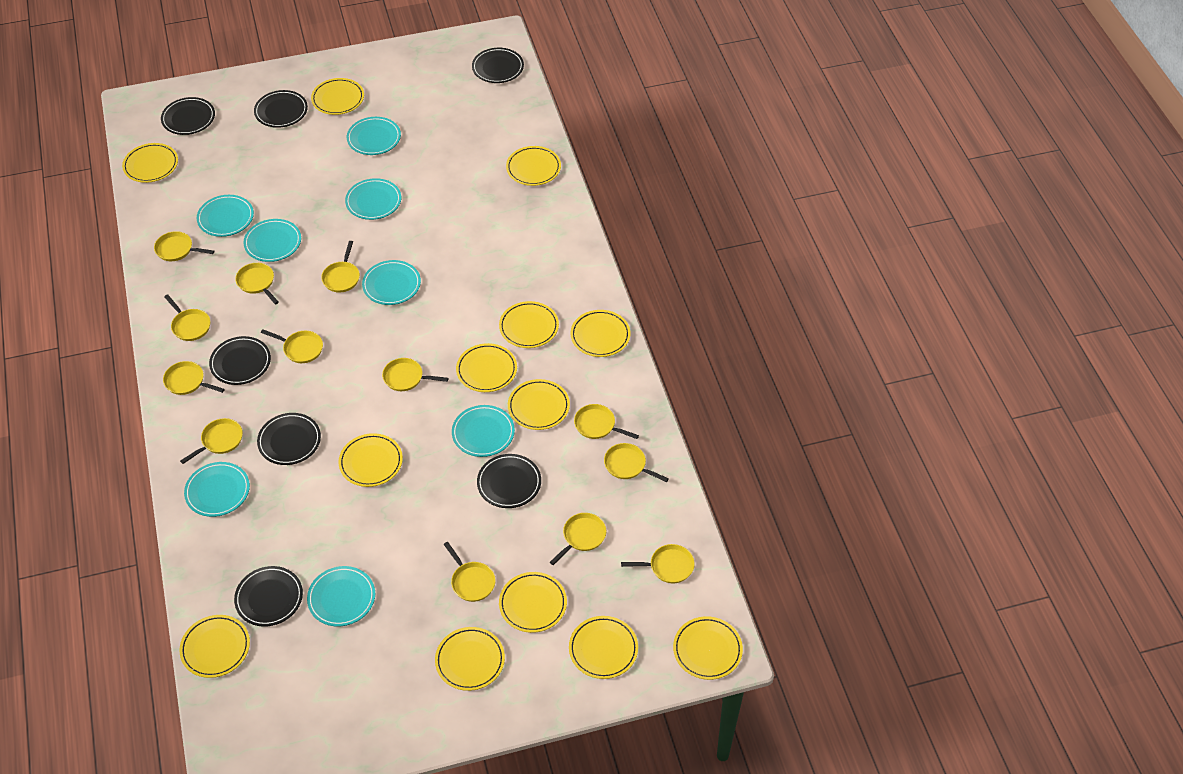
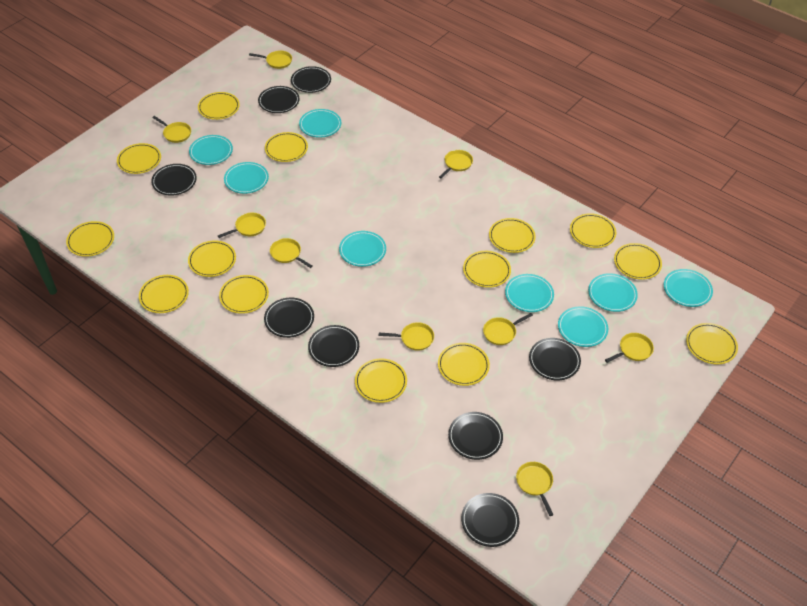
black plate: 7 -> 8
yellow pan: 13 -> 9
yellow plate: 13 -> 14

